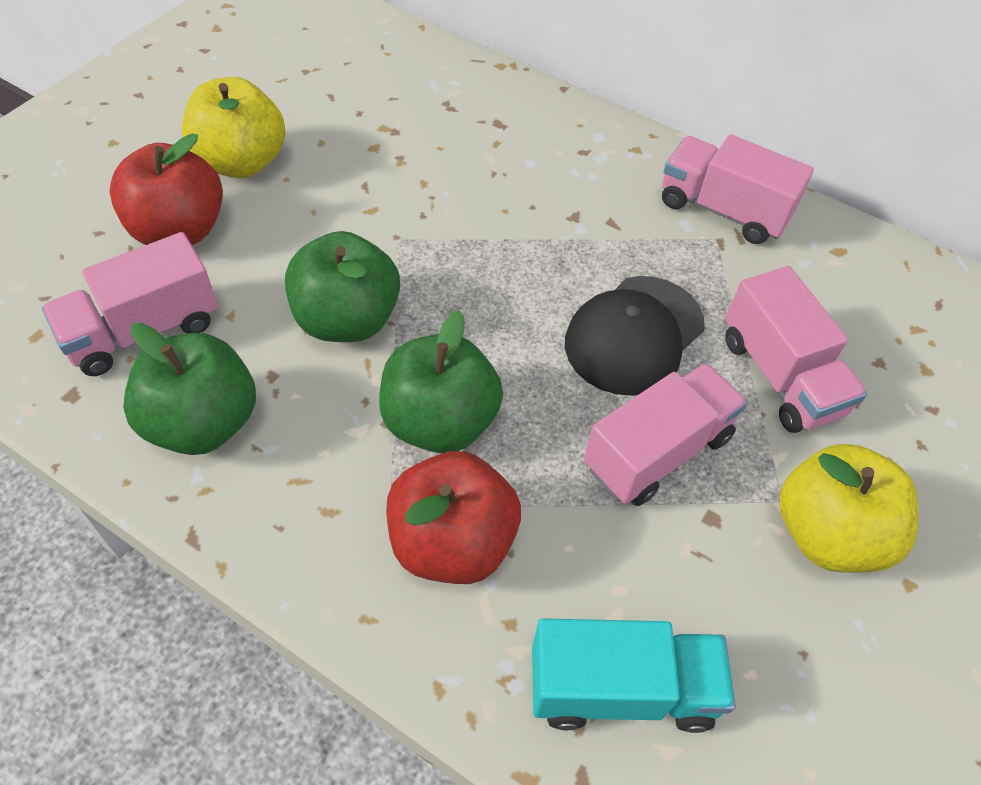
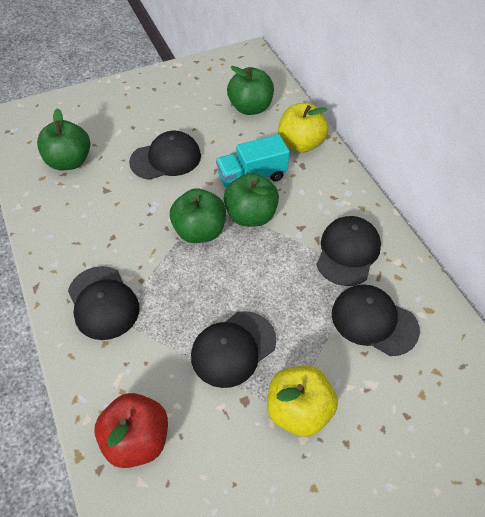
black cap: 1 -> 5
green apple: 3 -> 4
pink truck: 4 -> 0
red apple: 2 -> 1

